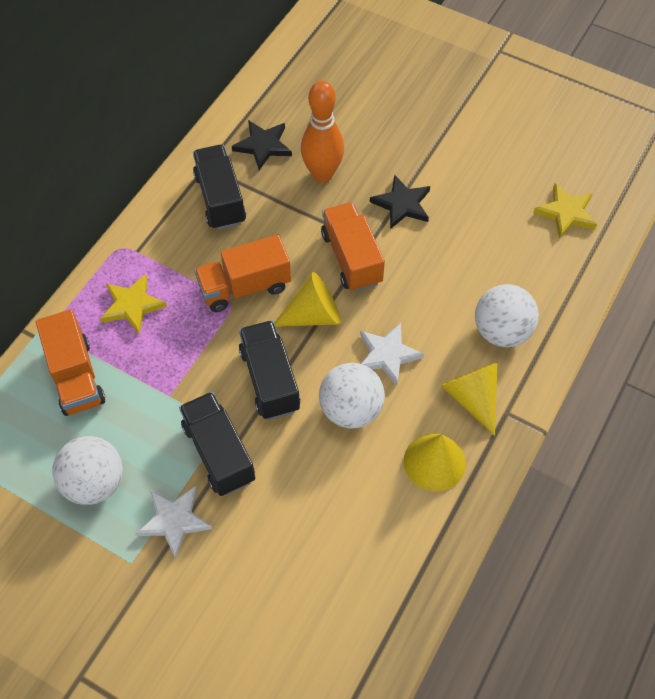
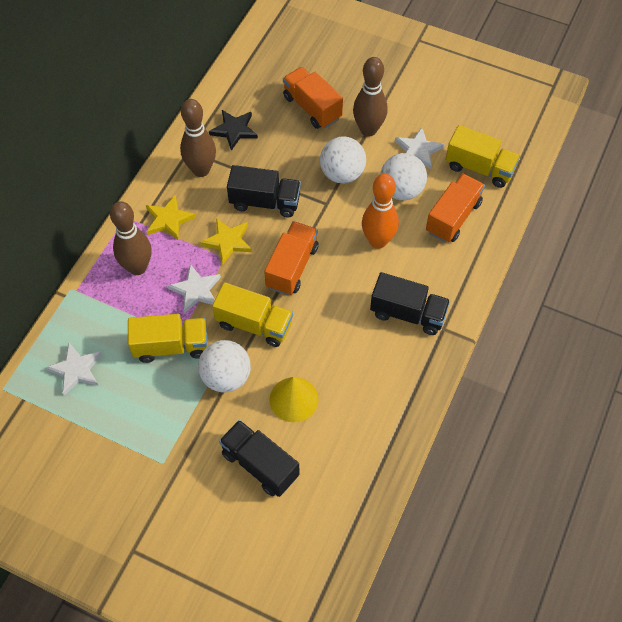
black star: 2 -> 1
brown bowling pin: 0 -> 3
white star: 2 -> 3
yellow cone: 3 -> 1
yellow truck: 0 -> 3

